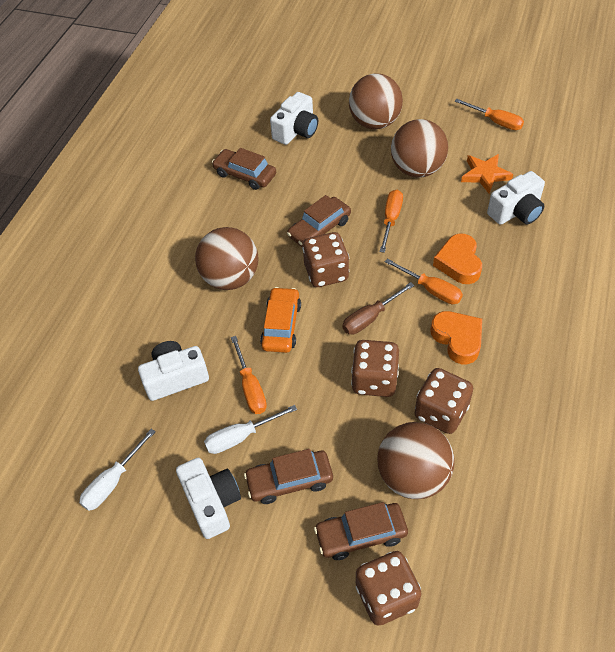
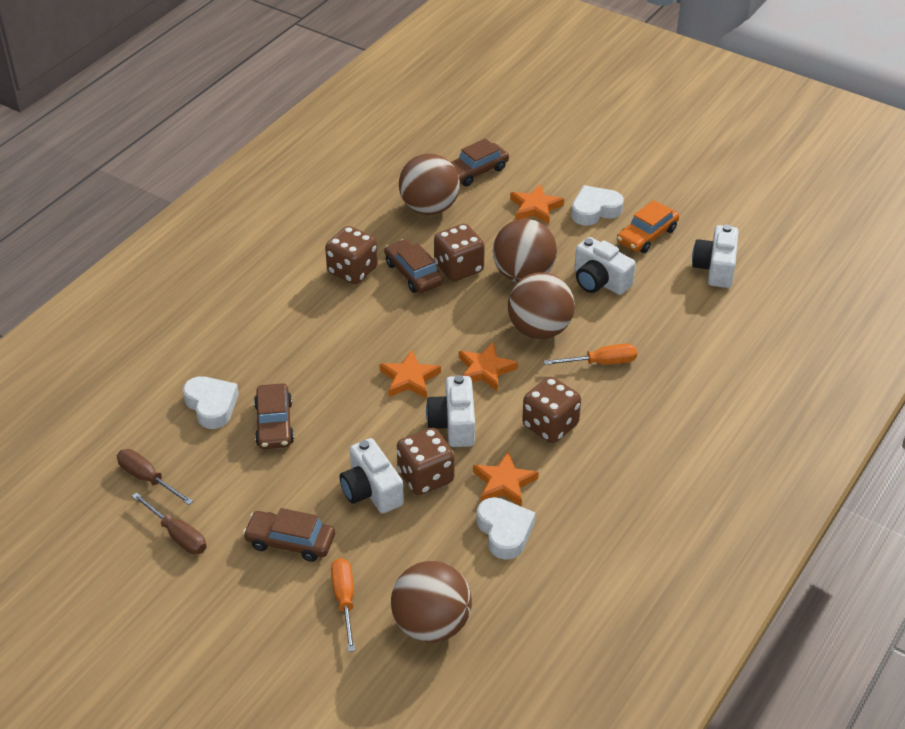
brown screwdriver: 1 -> 2
orange heart: 2 -> 0
orange screwdriver: 4 -> 2
orange star: 1 -> 4
white heart: 0 -> 3
white screwdriver: 2 -> 0

